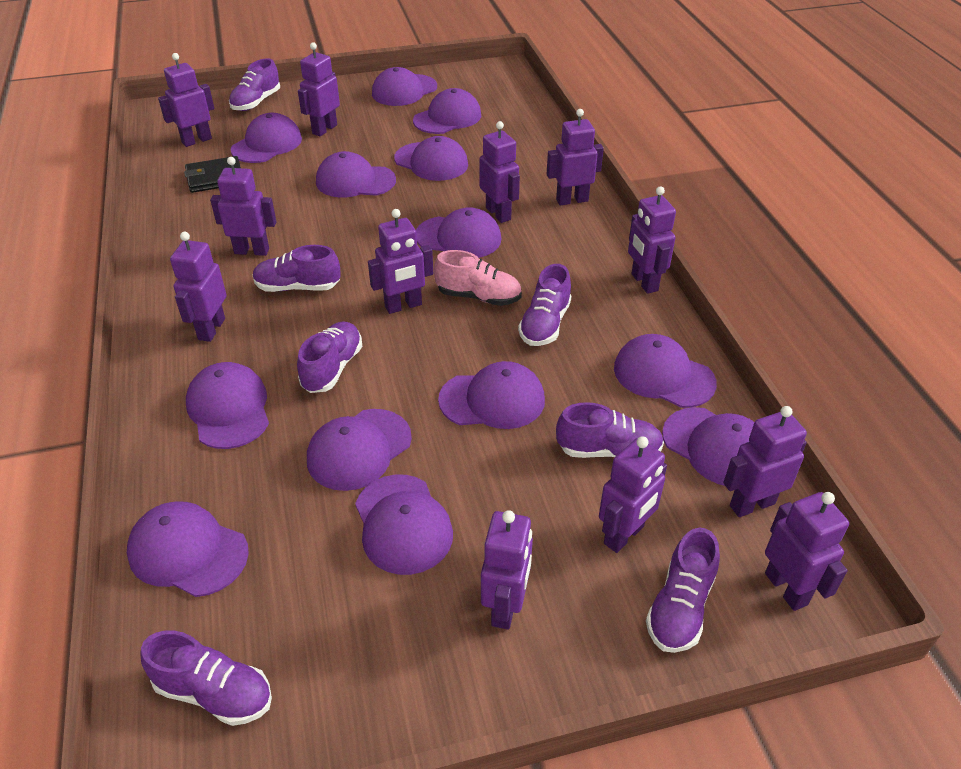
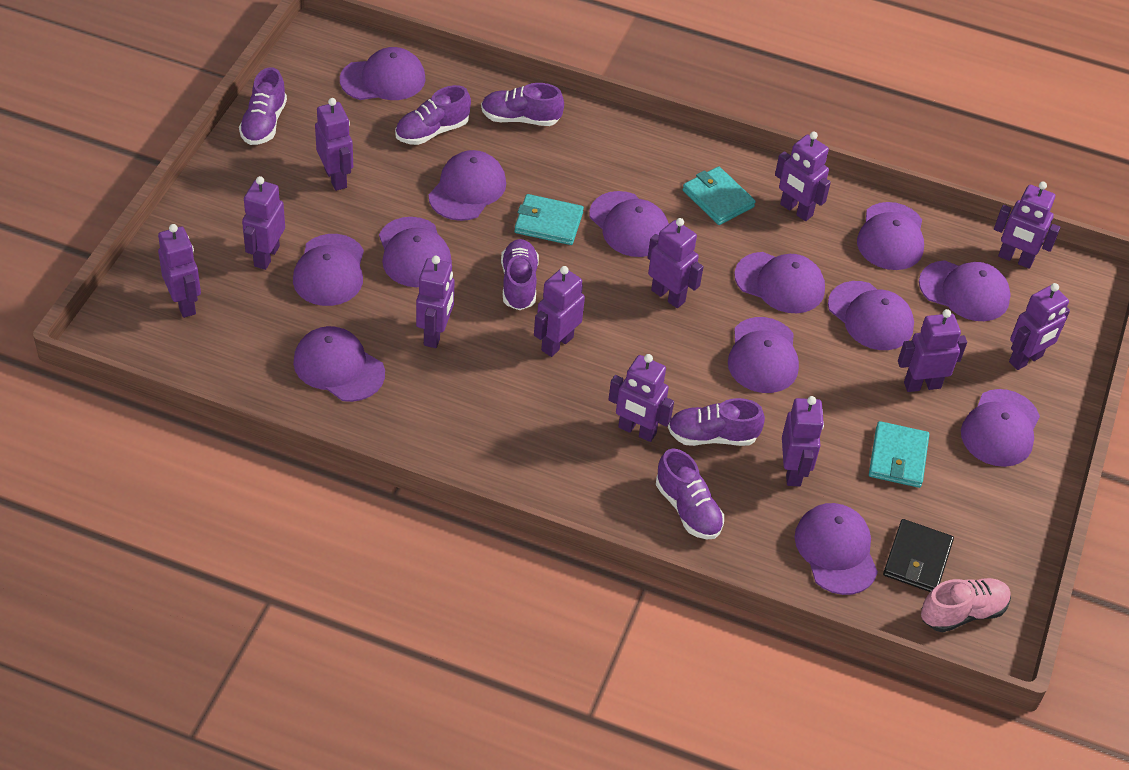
purple shoe: 7 -> 6
turquoise wallet: 0 -> 3

